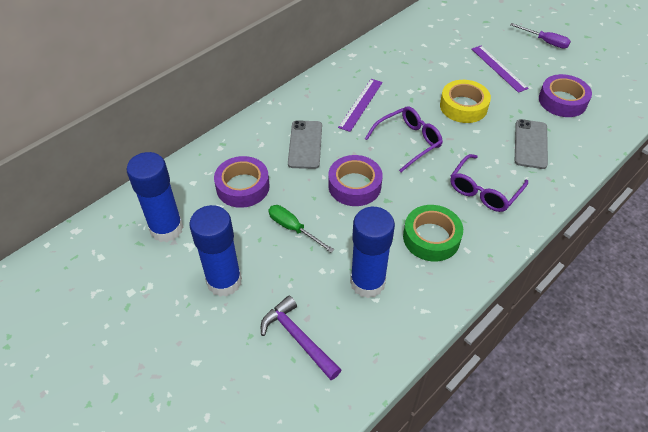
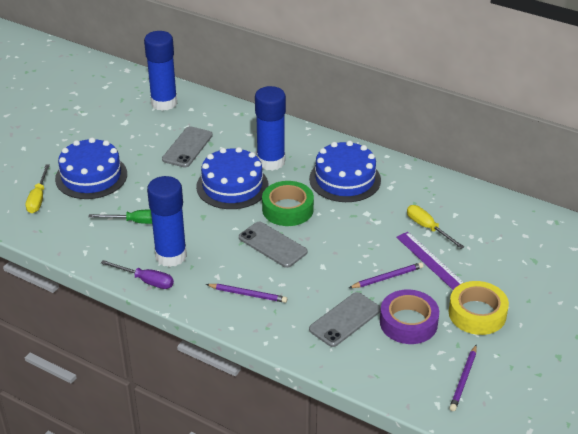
blue cake: 0 -> 3
grey phone: 2 -> 3
purple glasses: 2 -> 0
purple hammer: 1 -> 0
purple pencil: 0 -> 3
purple ruler: 2 -> 1
purple tape: 3 -> 1
yellow screwdriver: 0 -> 2

